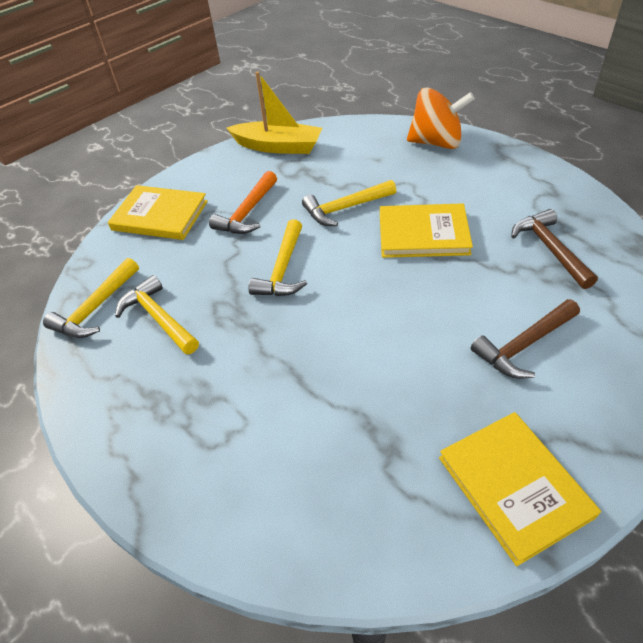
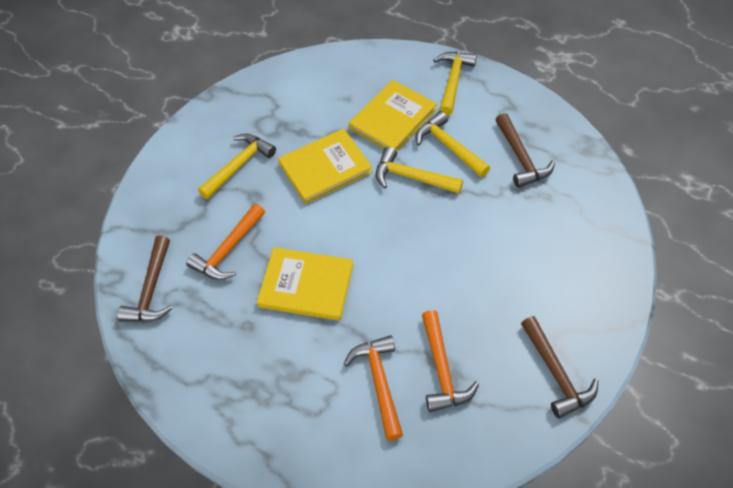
brown hammer: 2 -> 3
orange hammer: 1 -> 3
orange spinning top: 1 -> 0
yellow boat: 1 -> 0

